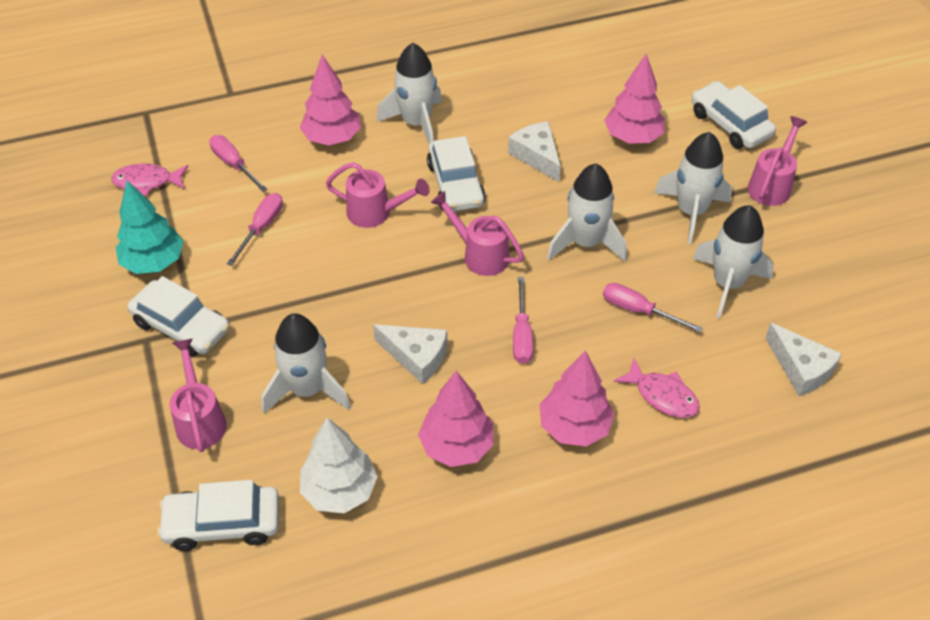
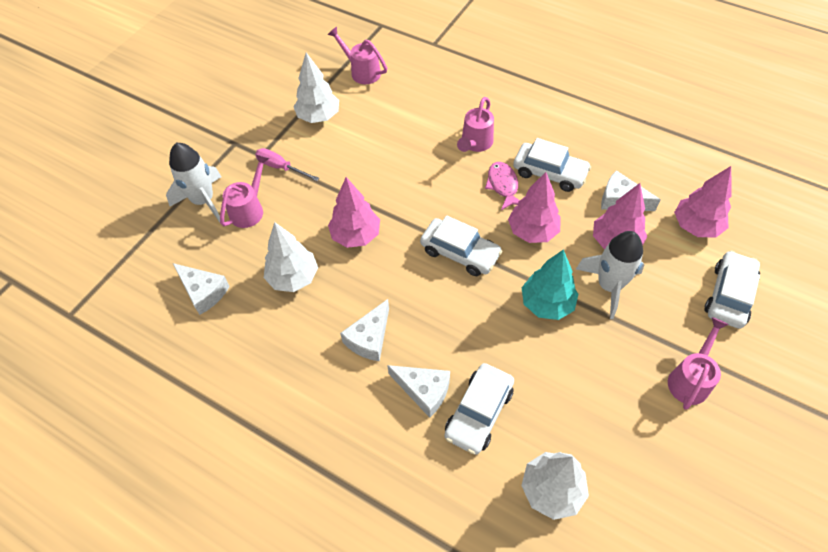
pink fish: 2 -> 1
pink screwdriver: 4 -> 1
white cheese: 3 -> 4
white rocket: 5 -> 2
white tree: 1 -> 3

